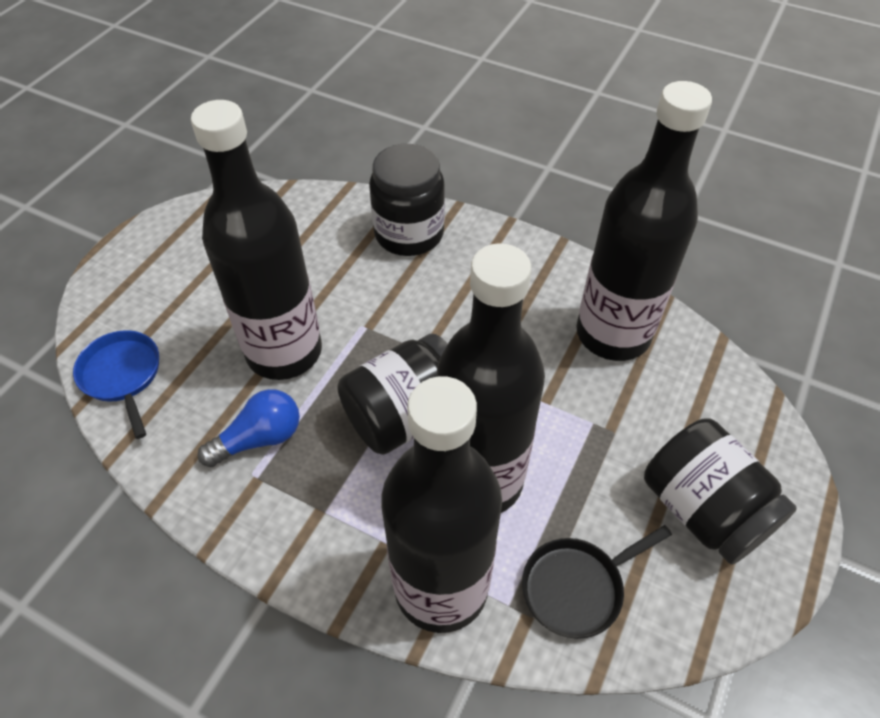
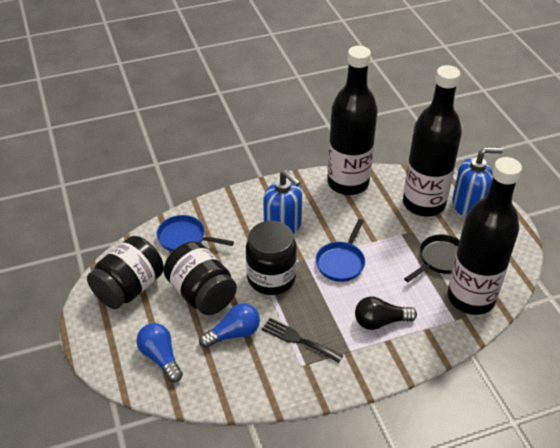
black bottle: 4 -> 3
black fork: 0 -> 1
black light bulb: 0 -> 1
blue light bulb: 1 -> 2
blue pan: 1 -> 2
blue soap dispenser: 0 -> 2

